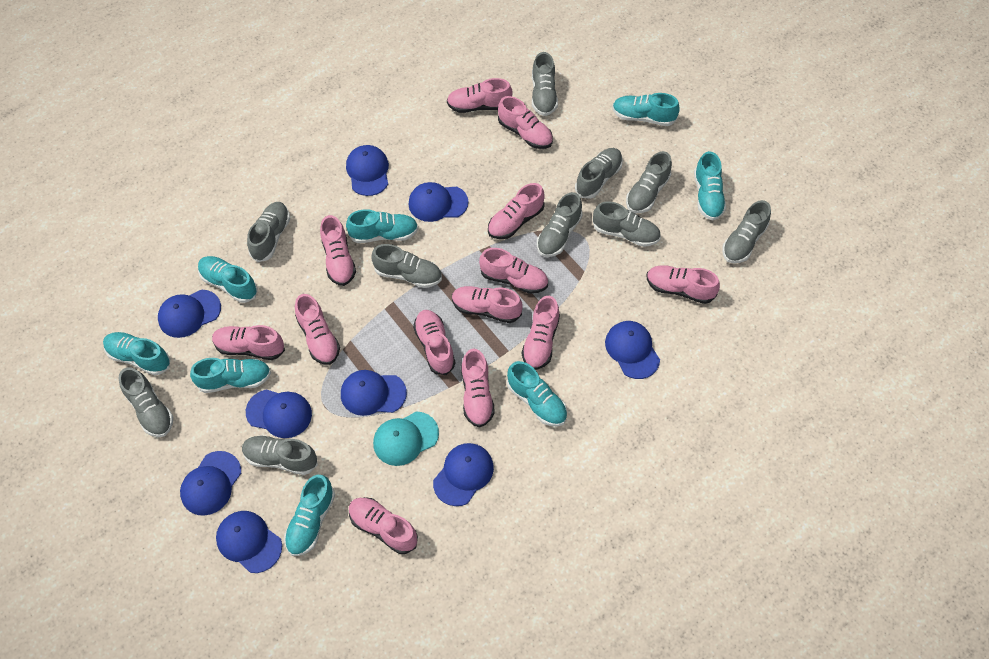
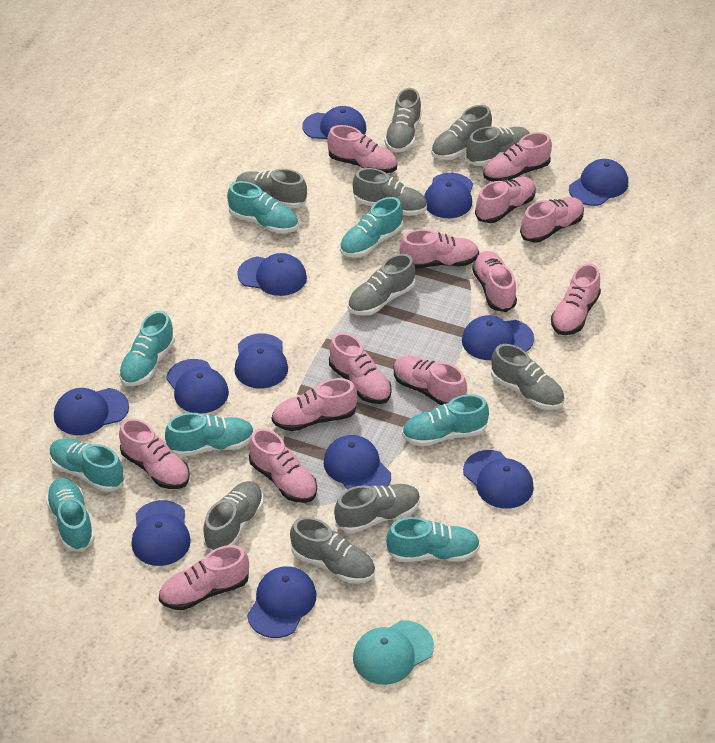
blue cap: 9 -> 12

